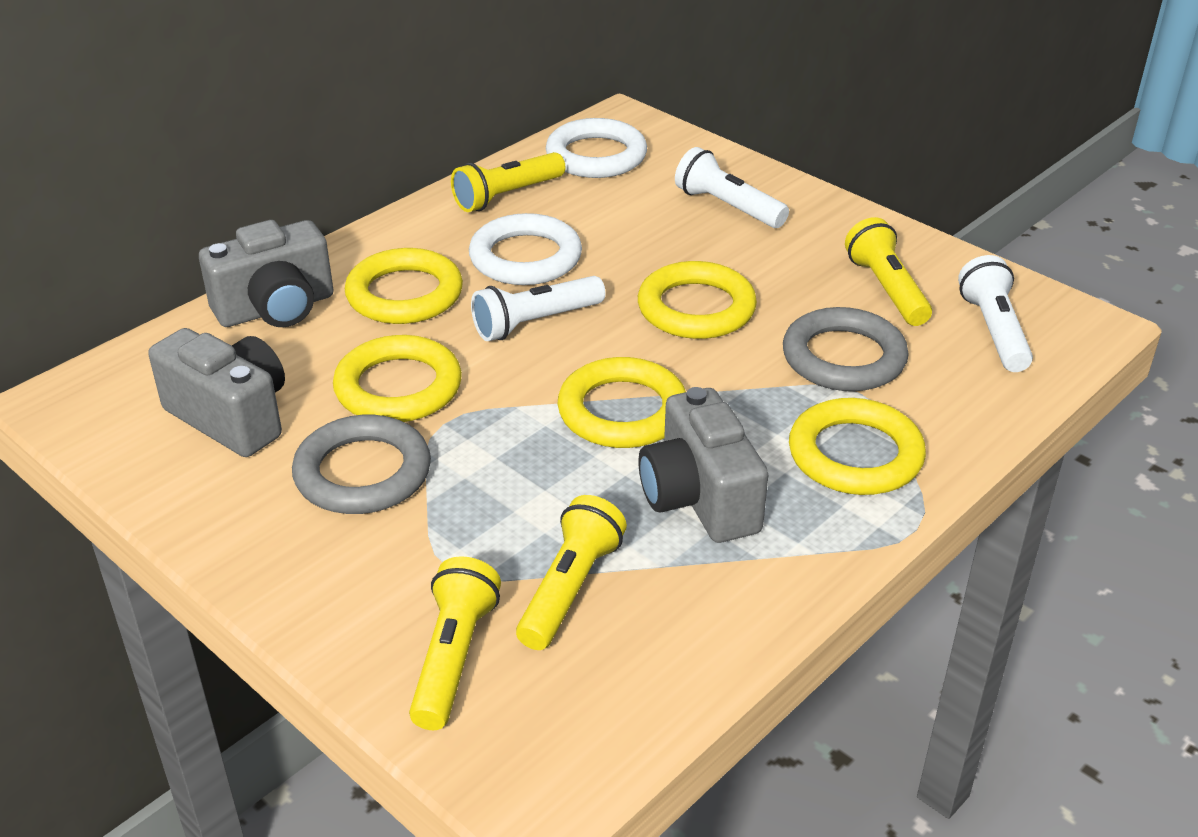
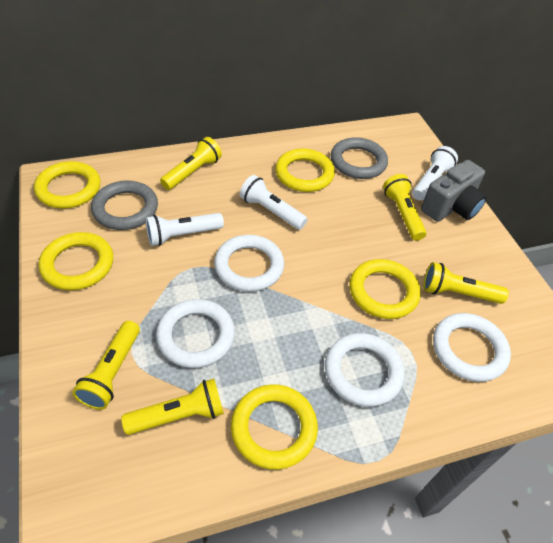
grey camera: 3 -> 1
white ring: 2 -> 4
yellow flashlight: 4 -> 5

